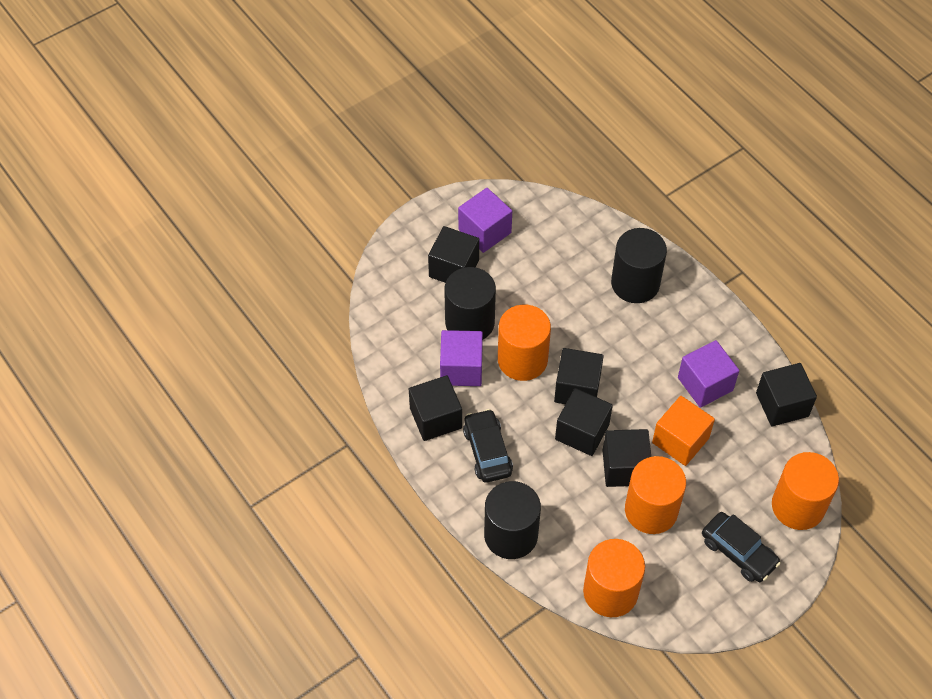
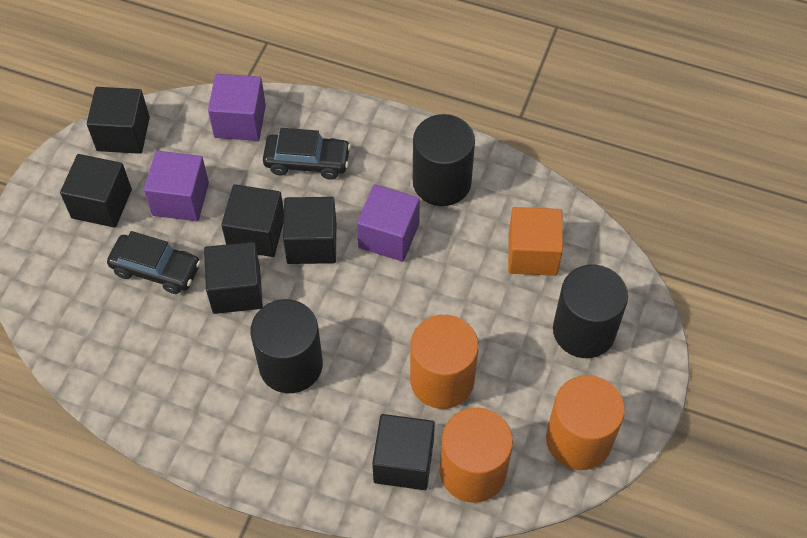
orange cylinder: 4 -> 3

